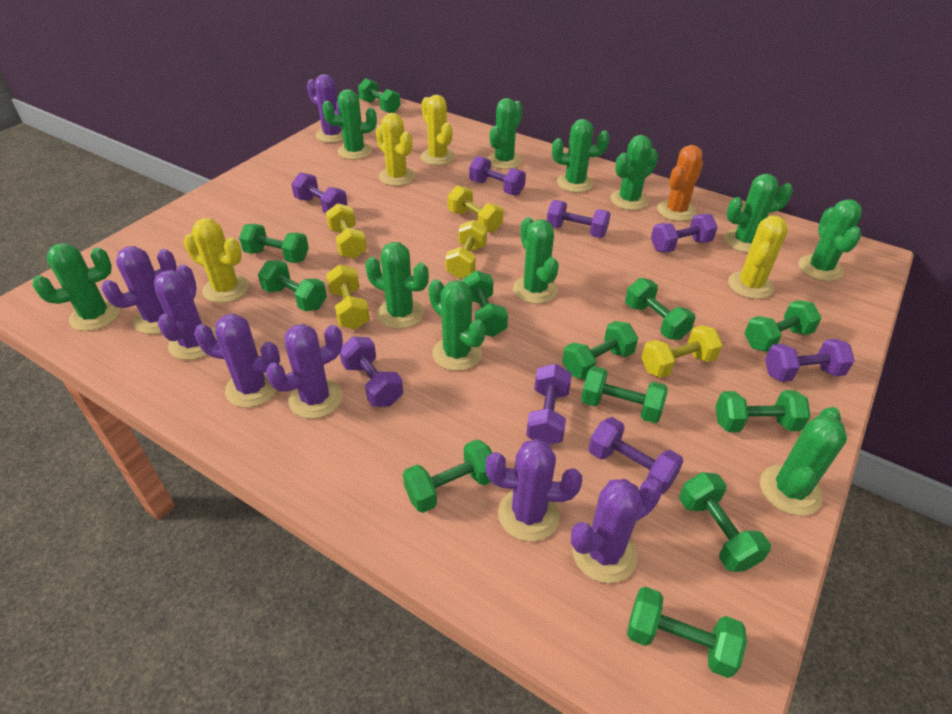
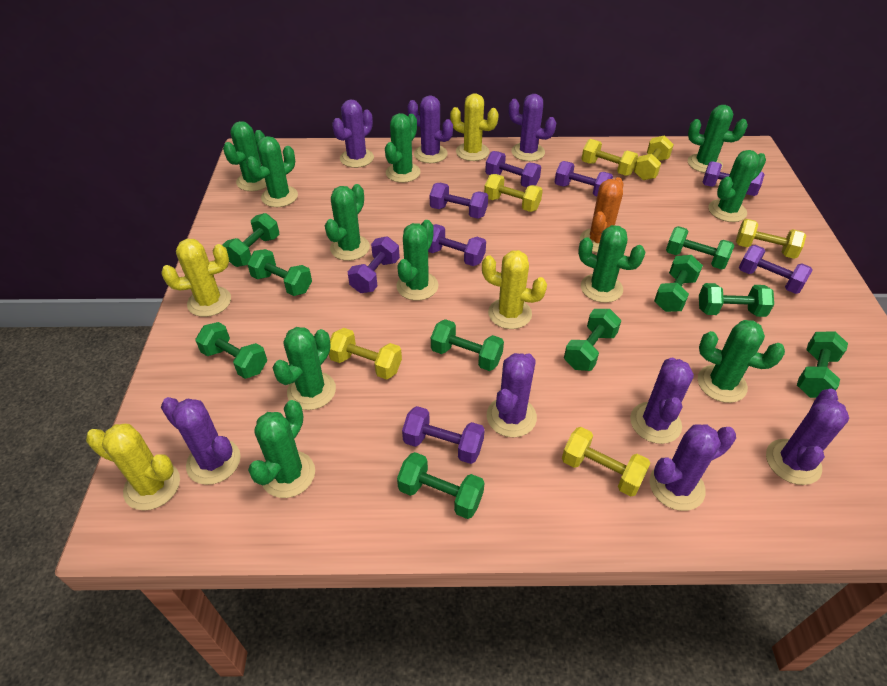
green dumbbell: 12 -> 10
purple cactus: 7 -> 8
yellow dumbbell: 5 -> 6

